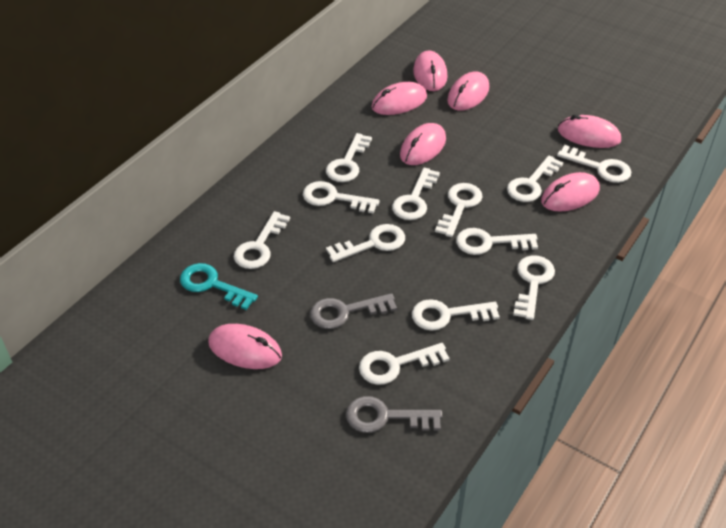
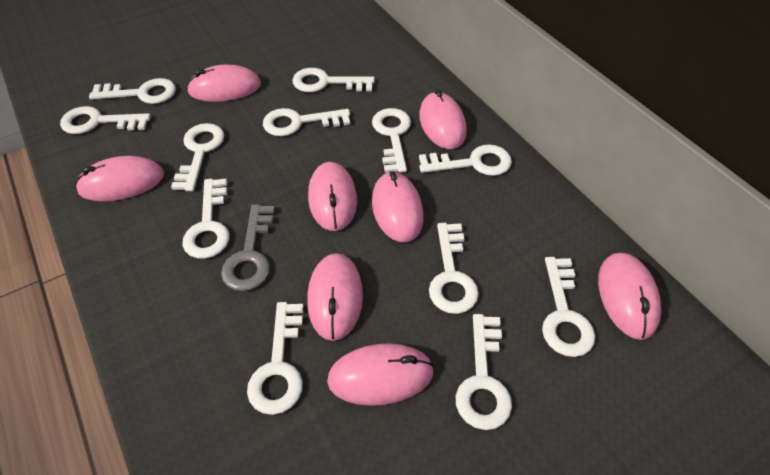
grey key: 2 -> 1
pink mouse: 7 -> 8
turquoise key: 1 -> 0

